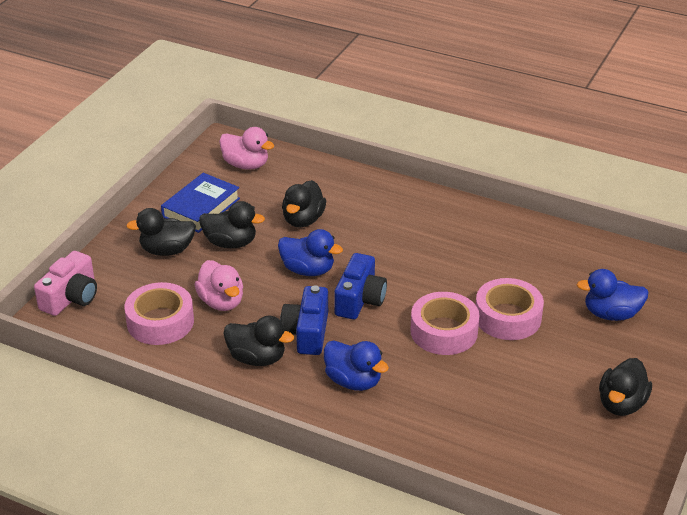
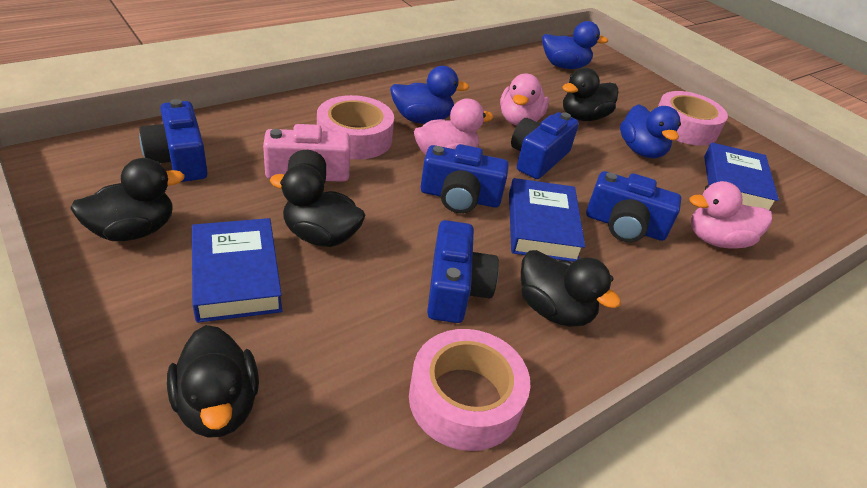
blue book: 1 -> 3
blue camera: 2 -> 5
pink duck: 2 -> 3

